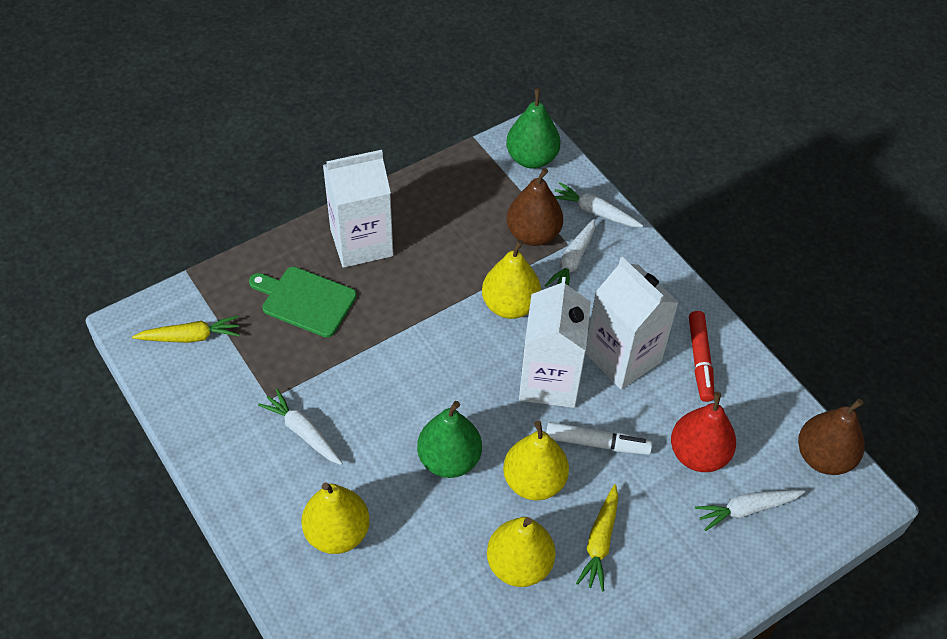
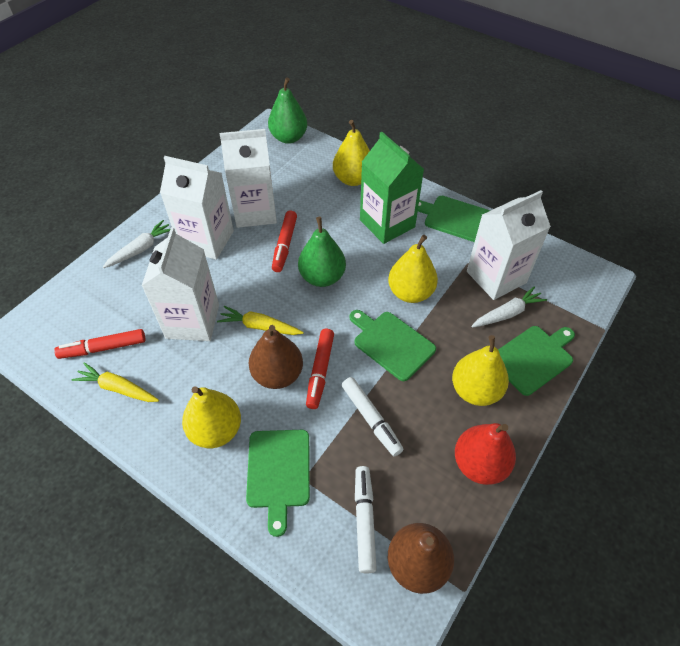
green carton: 0 -> 1
green cutting board: 1 -> 4
red marker: 1 -> 3
white carrot: 4 -> 2
white carton: 3 -> 4
white marker: 1 -> 2

